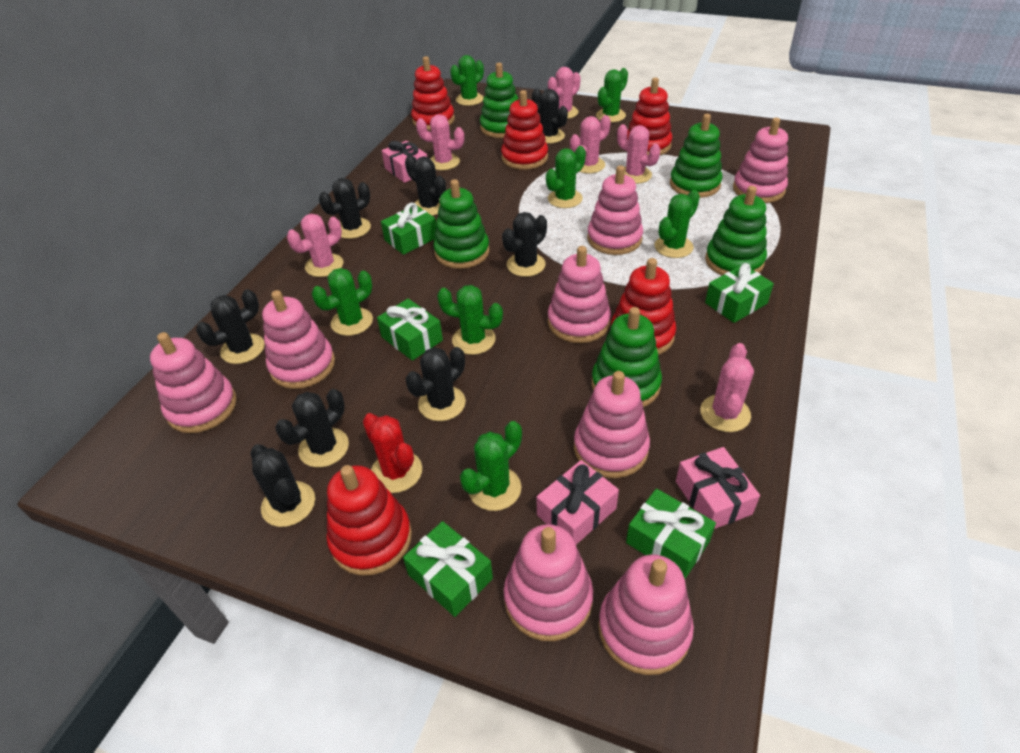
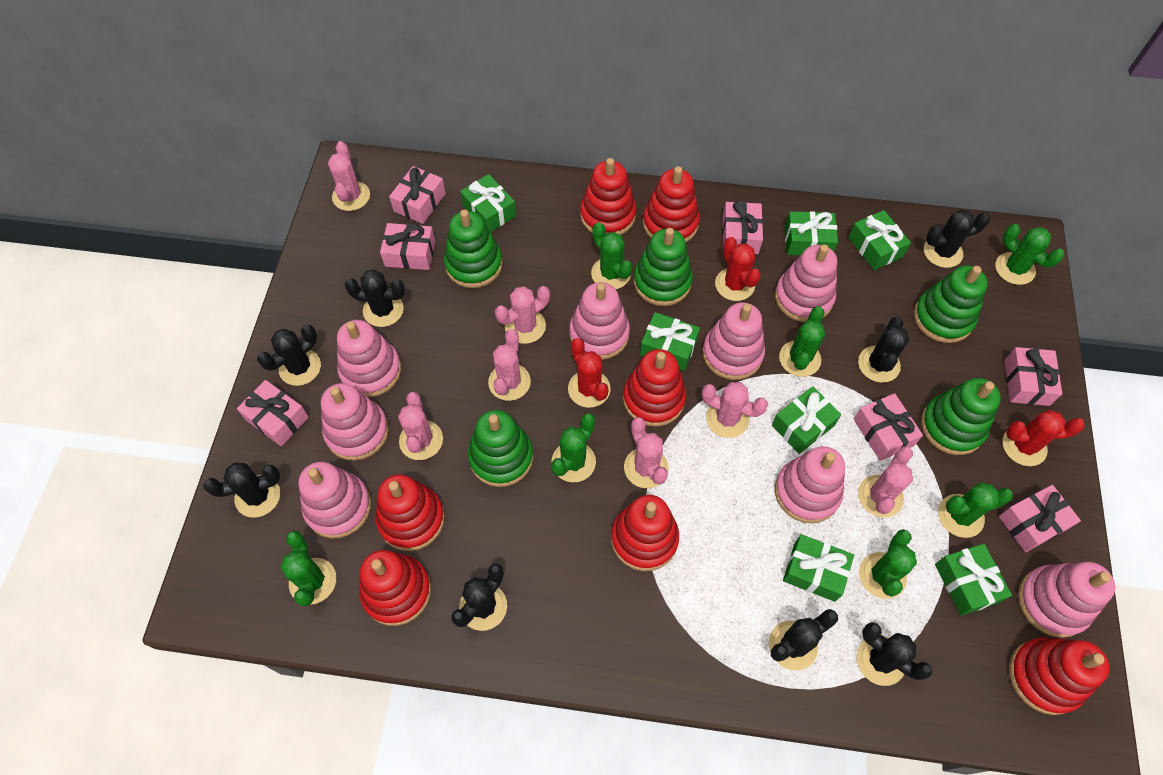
green gift: 5 -> 7
pink cactus: 6 -> 7
pink gift: 3 -> 7
red cactus: 1 -> 3
red stacking toy: 5 -> 7

